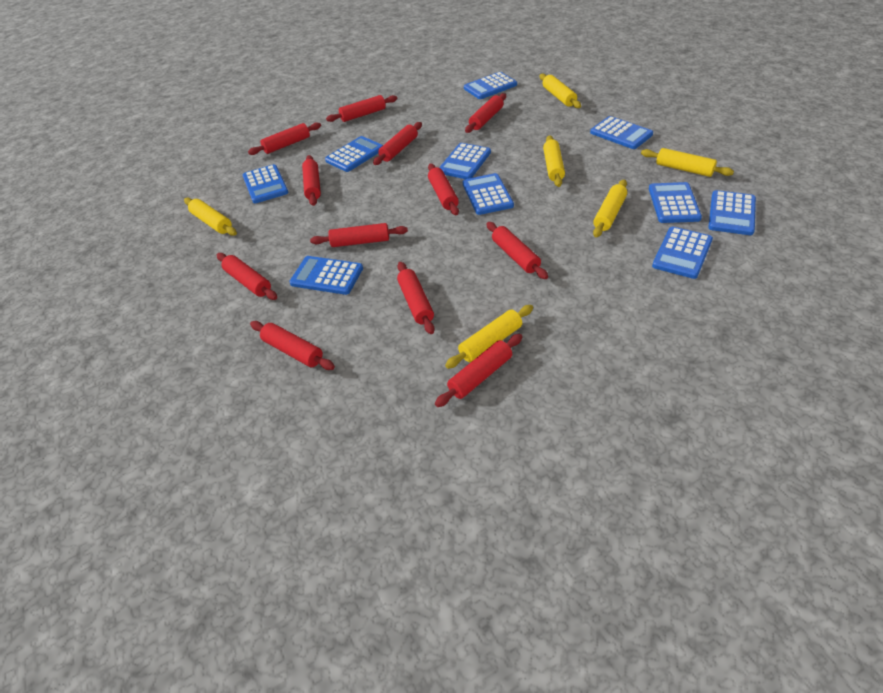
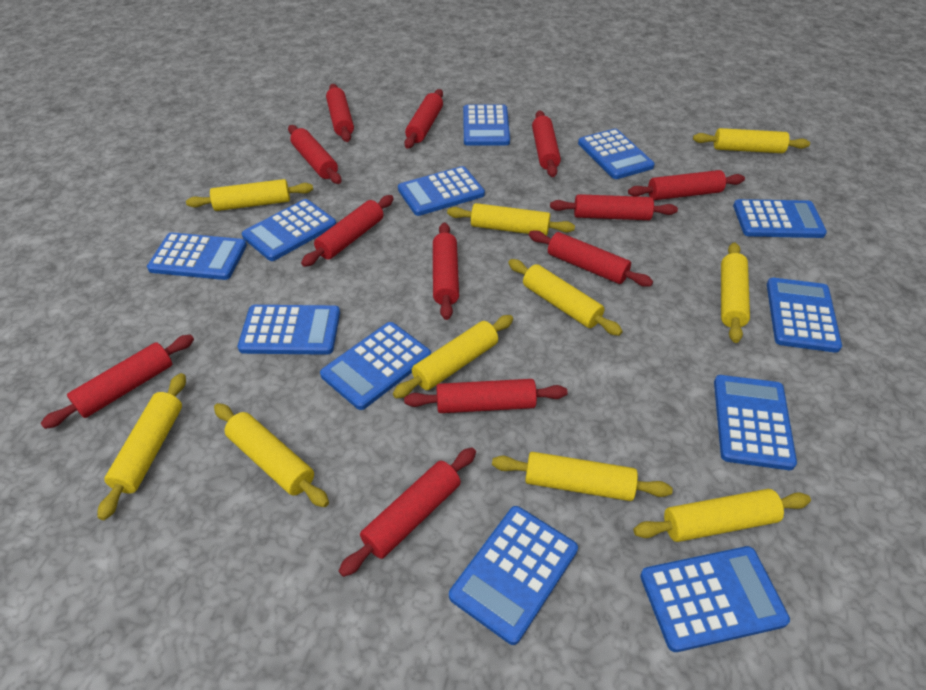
blue calculator: 10 -> 12
yellow rolling pin: 6 -> 10

